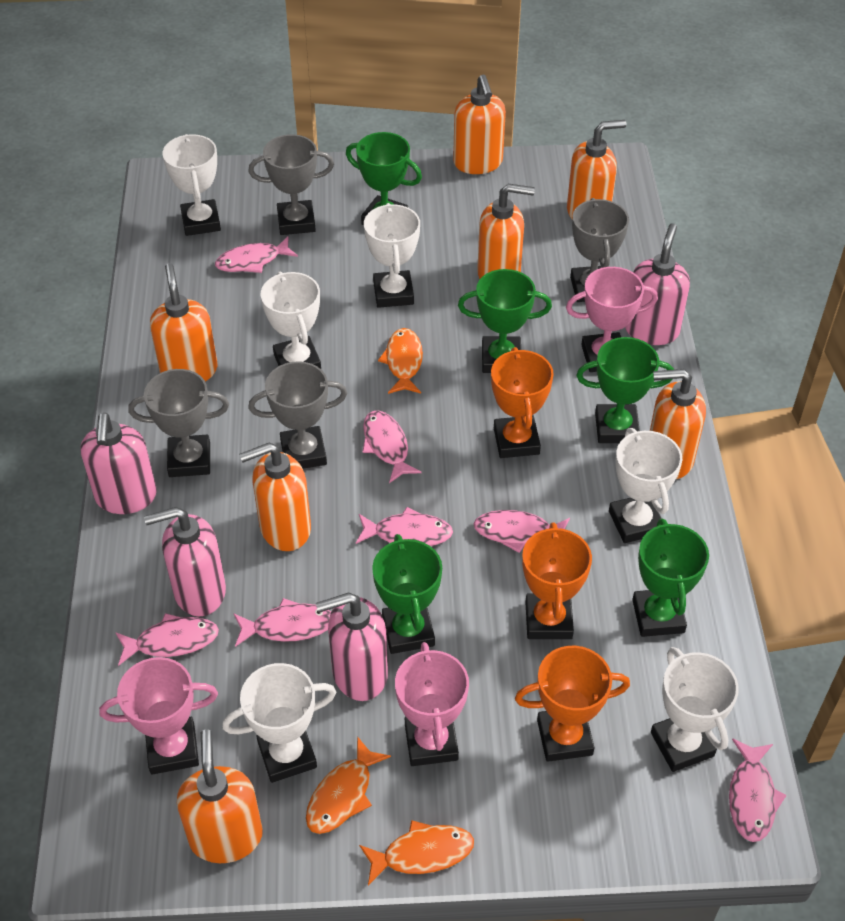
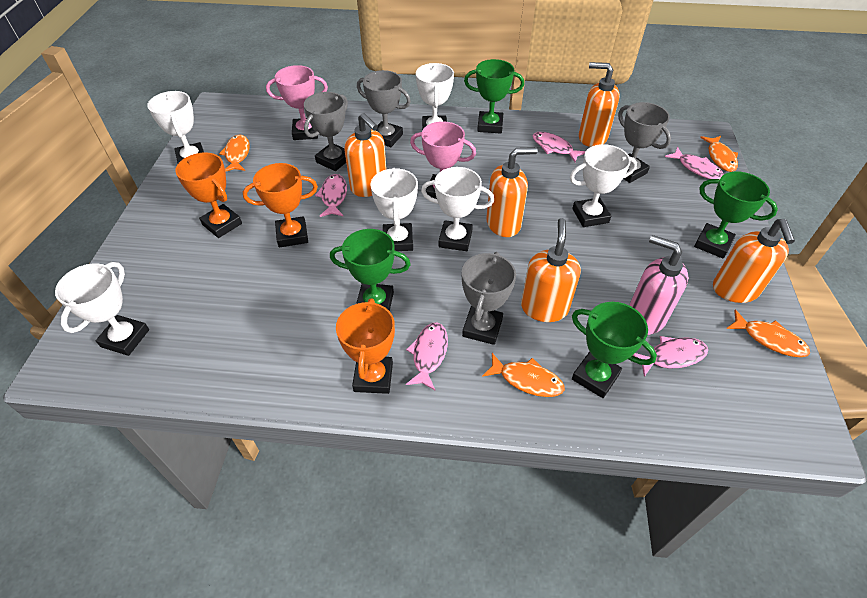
green trophy: 5 -> 4
orange fish: 3 -> 4
orange soap dispenser: 7 -> 5
pink fish: 7 -> 5
pink soap dispenser: 4 -> 1
pink trophy: 3 -> 2

